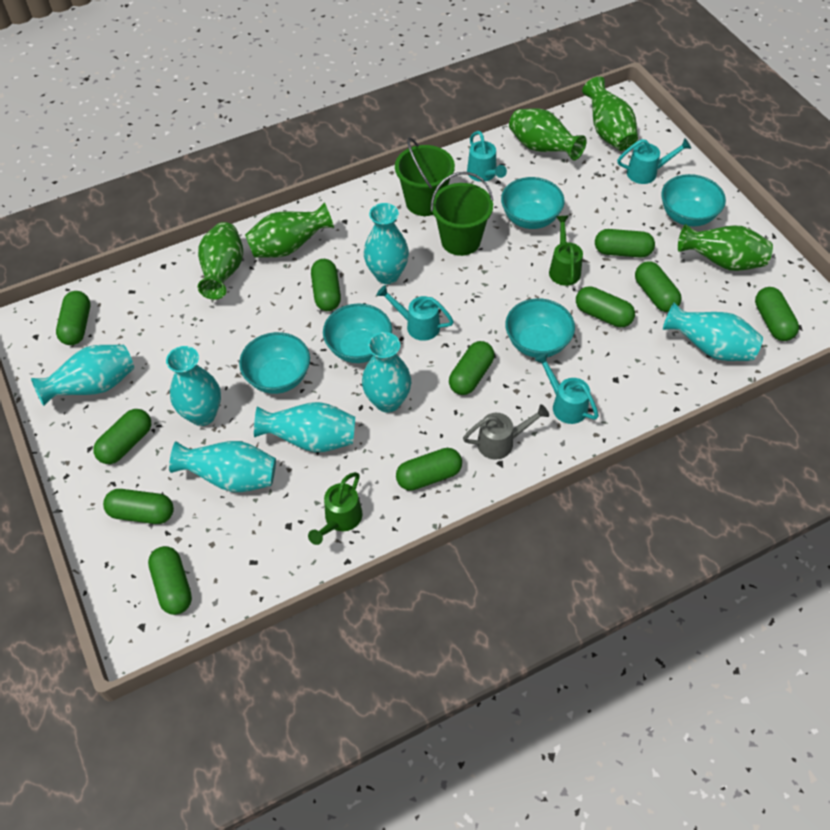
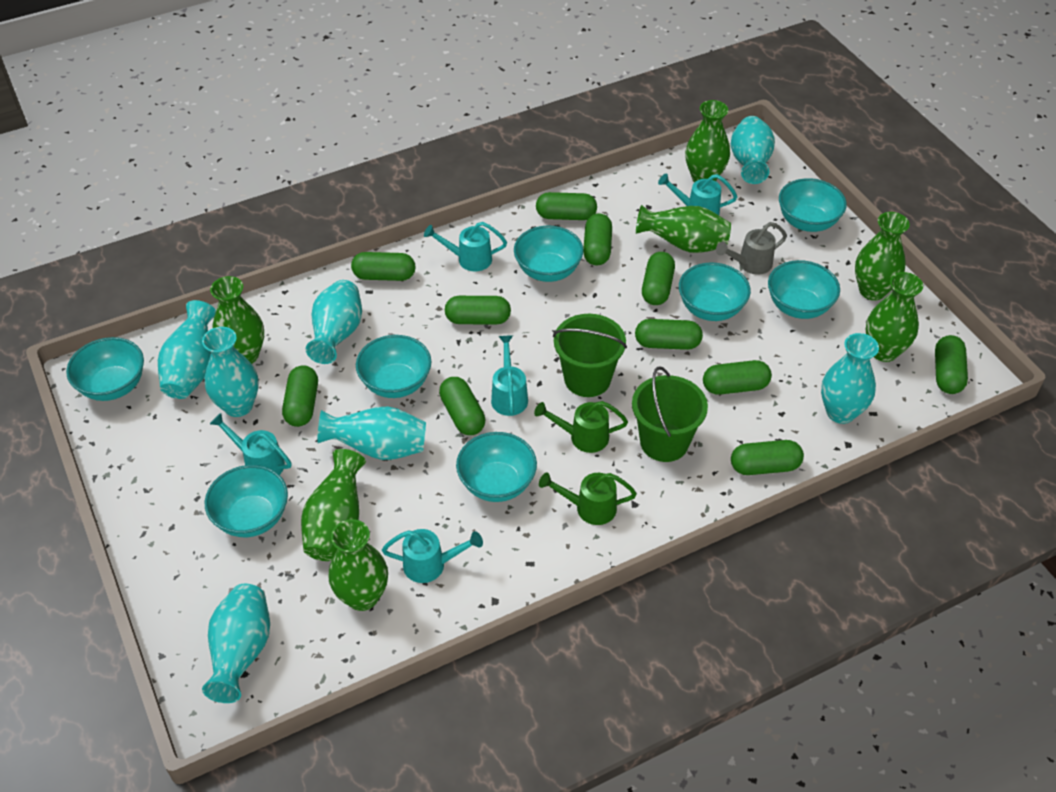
green vase: 5 -> 7
turquoise bowl: 5 -> 8
turquoise watering can: 4 -> 5

